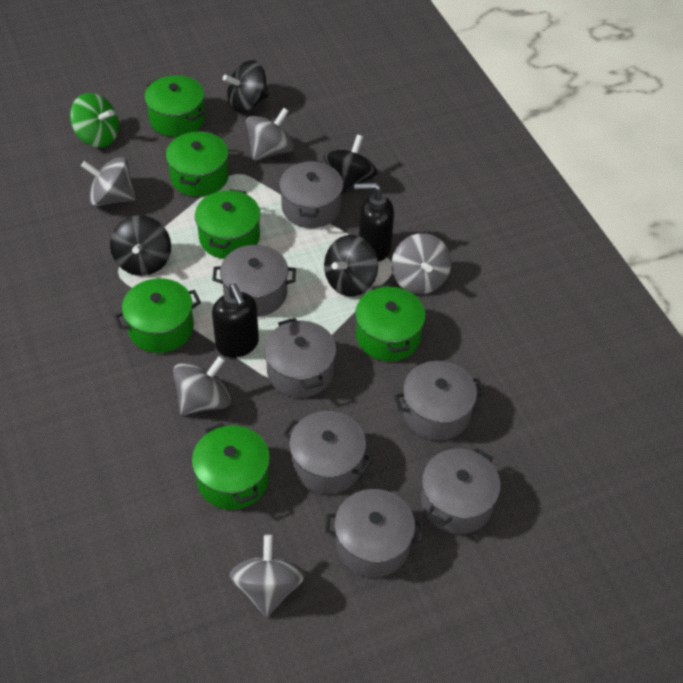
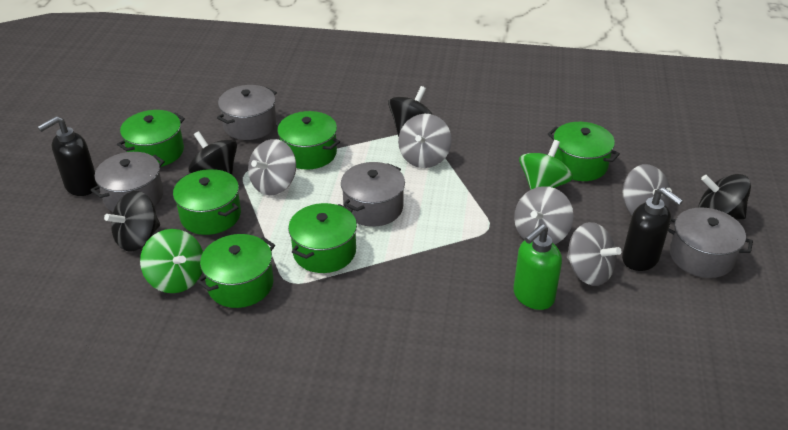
green soap dispenser: 0 -> 1
green spinning top: 1 -> 2
grey pot: 7 -> 4

